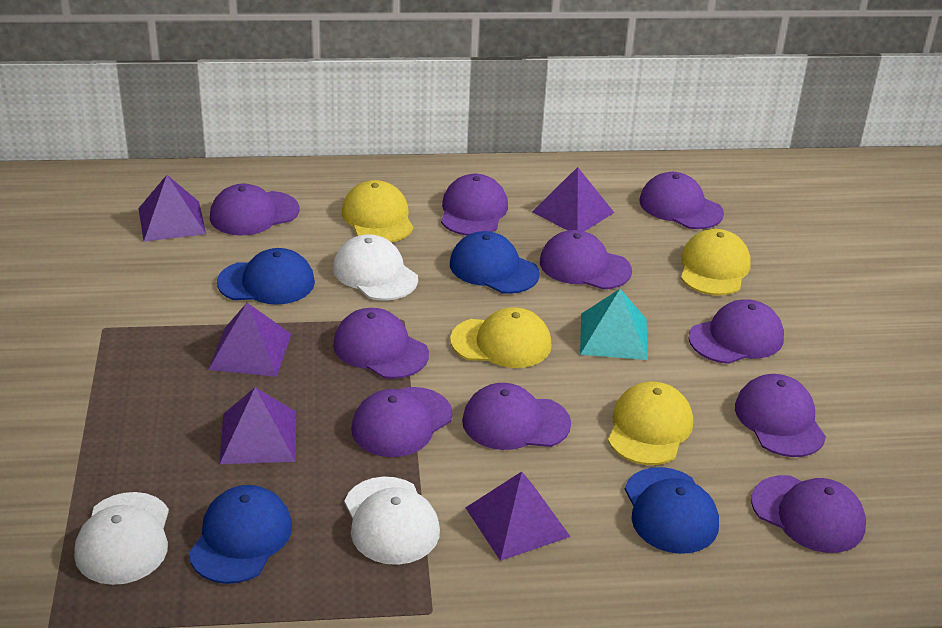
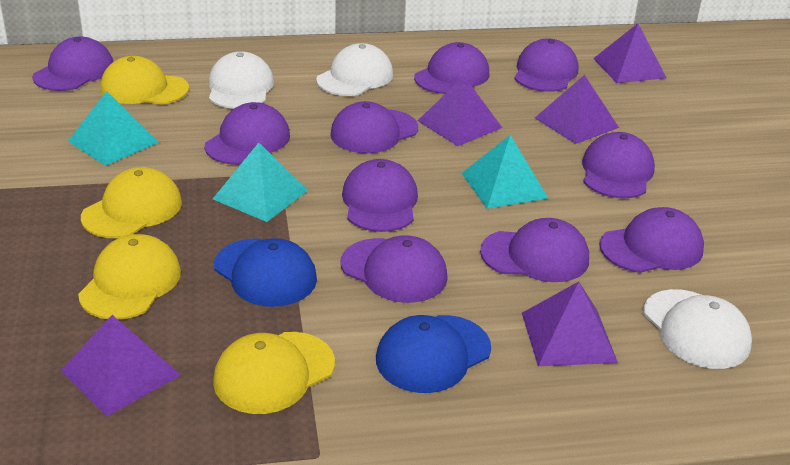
blue cap: 4 -> 2
turquoise pyramid: 1 -> 3

